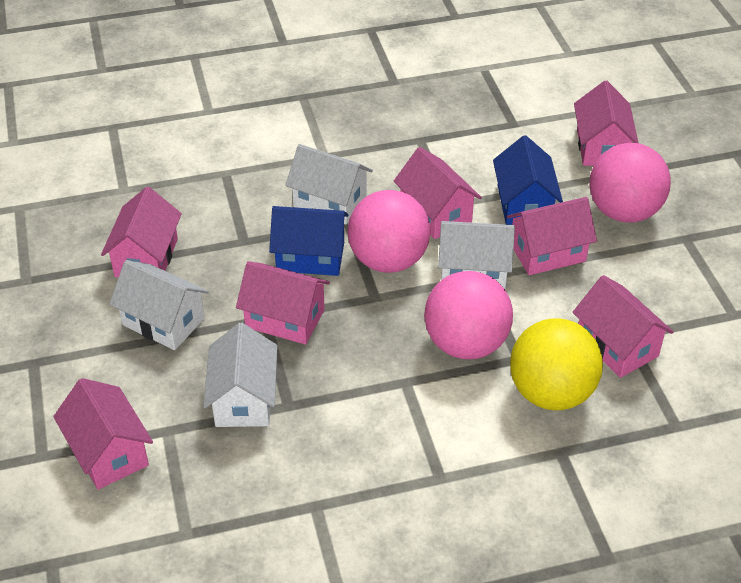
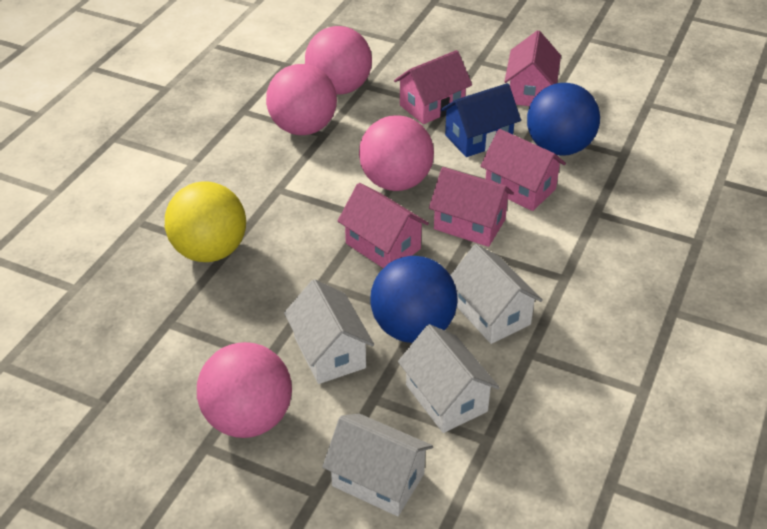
blue ball: 0 -> 2
blue house: 2 -> 1
pink ball: 3 -> 4
pink house: 7 -> 5

